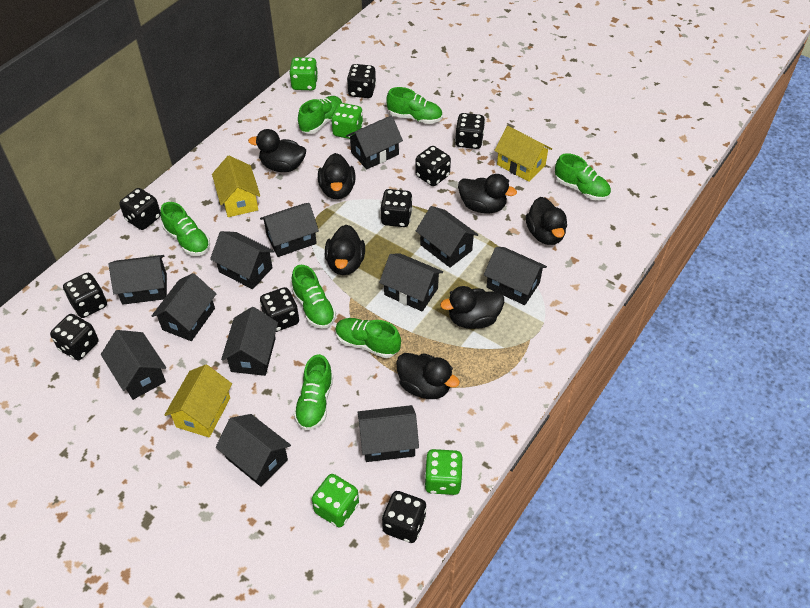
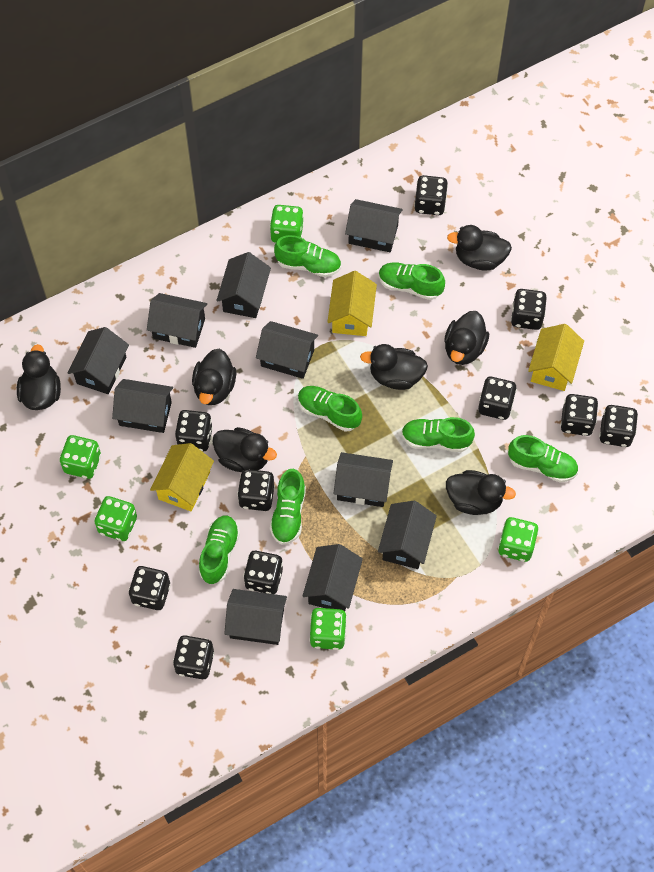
black dice: 9 -> 10
black house: 12 -> 10
green dice: 4 -> 5

